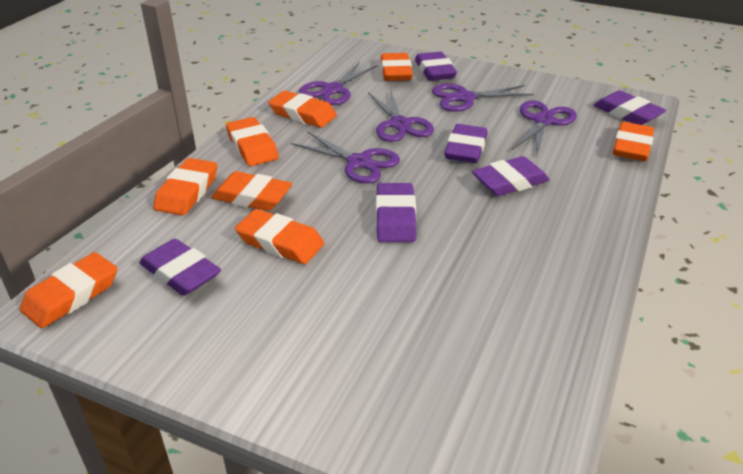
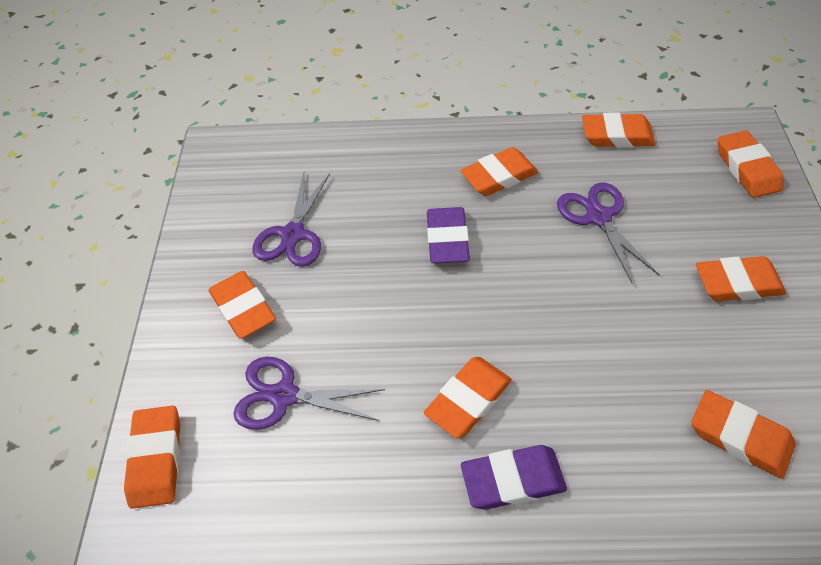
purple eraser: 6 -> 2
purple scissors: 5 -> 3

